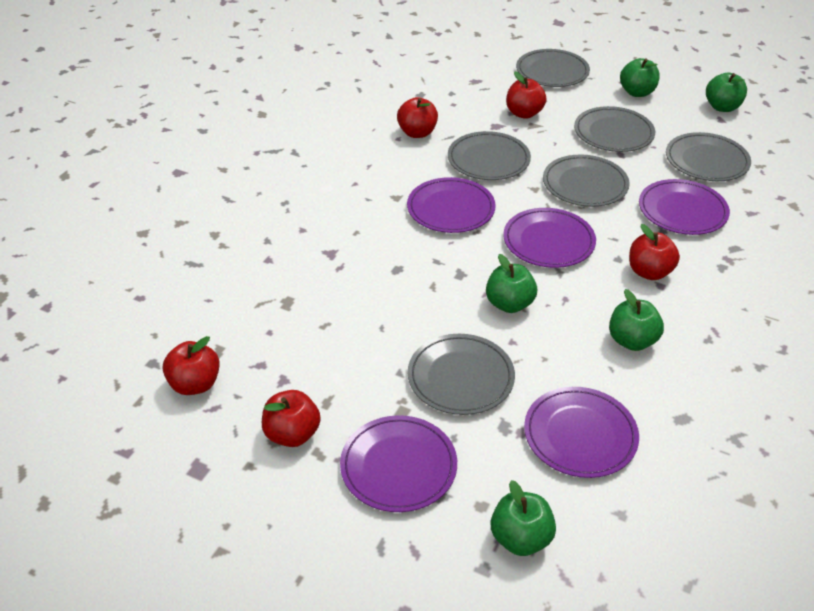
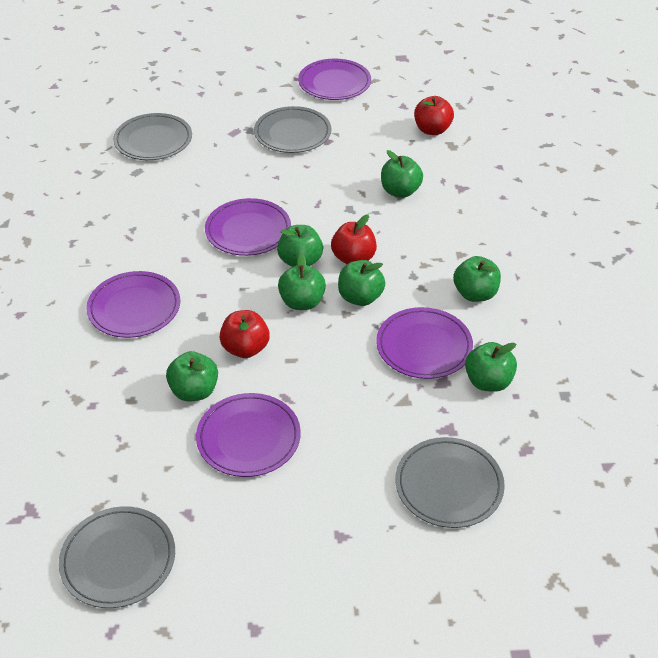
green apple: 5 -> 7
grey plate: 6 -> 4
red apple: 5 -> 3

